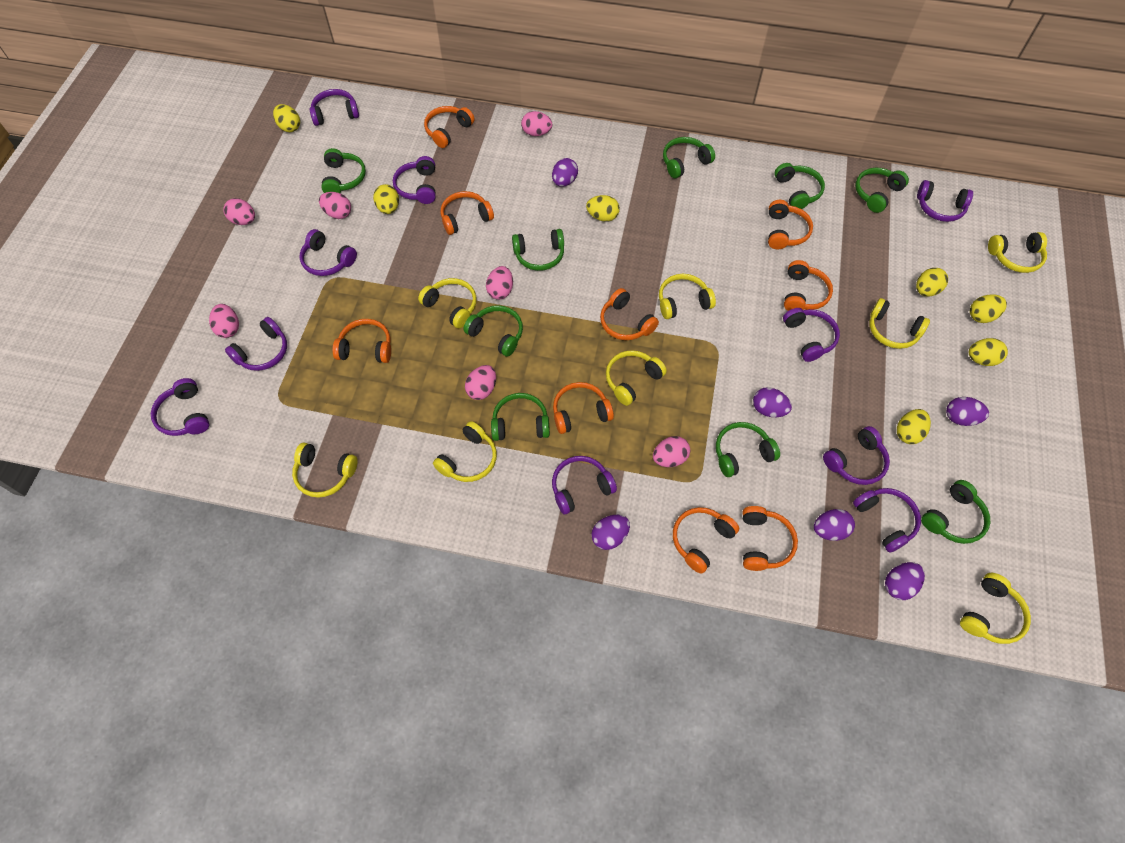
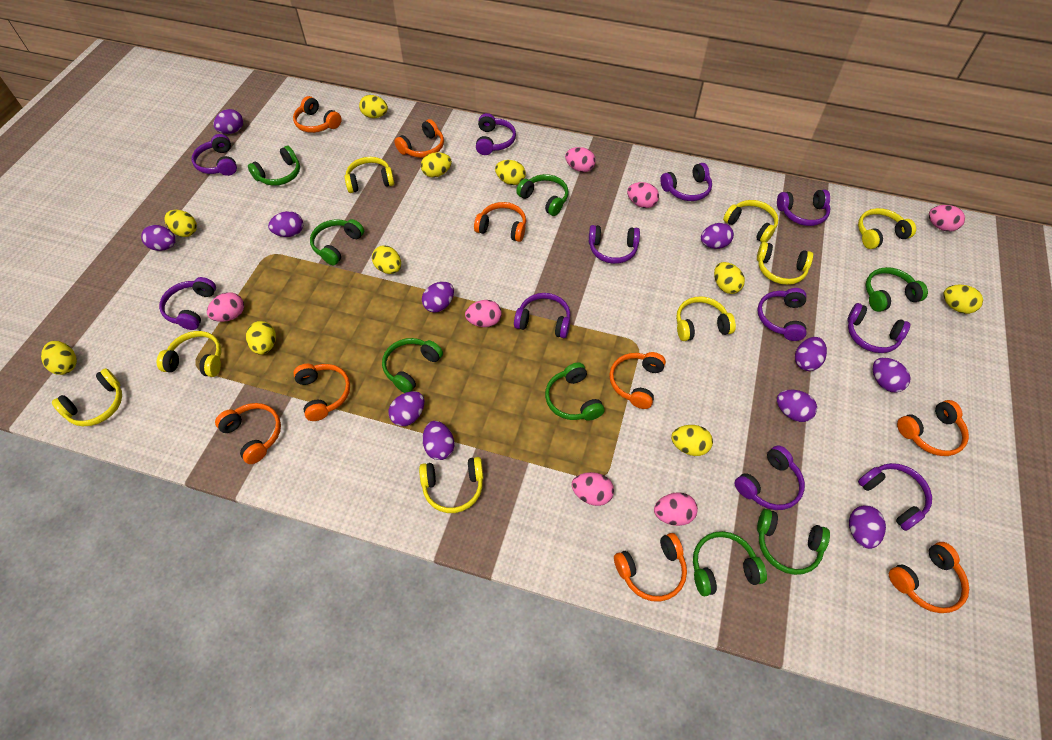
green headphones: 9 -> 8
purple egg: 6 -> 11
purple headphones: 10 -> 11
yellow egg: 7 -> 10

